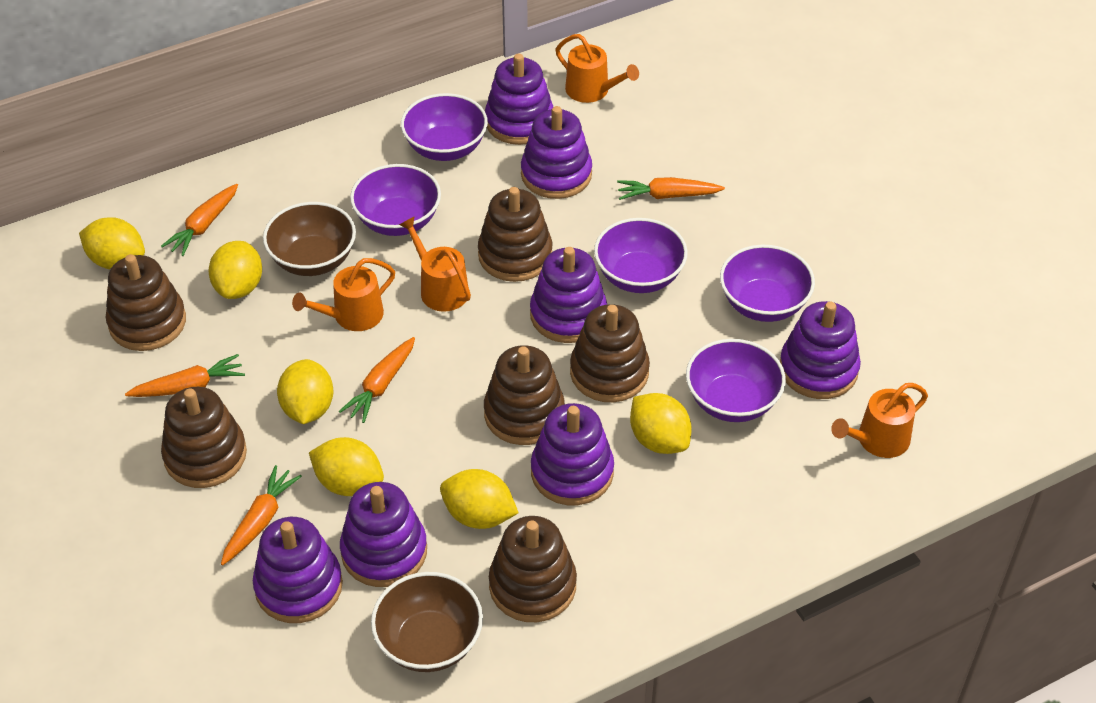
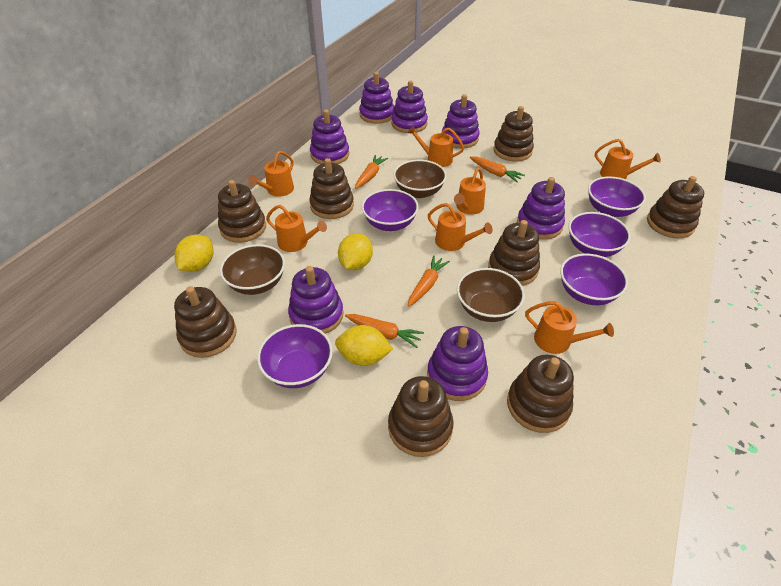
brown bowl: 2 -> 3
brown stacking toy: 6 -> 8
orange carrot: 5 -> 4
orange watering can: 4 -> 7
yellow lemon: 6 -> 3

